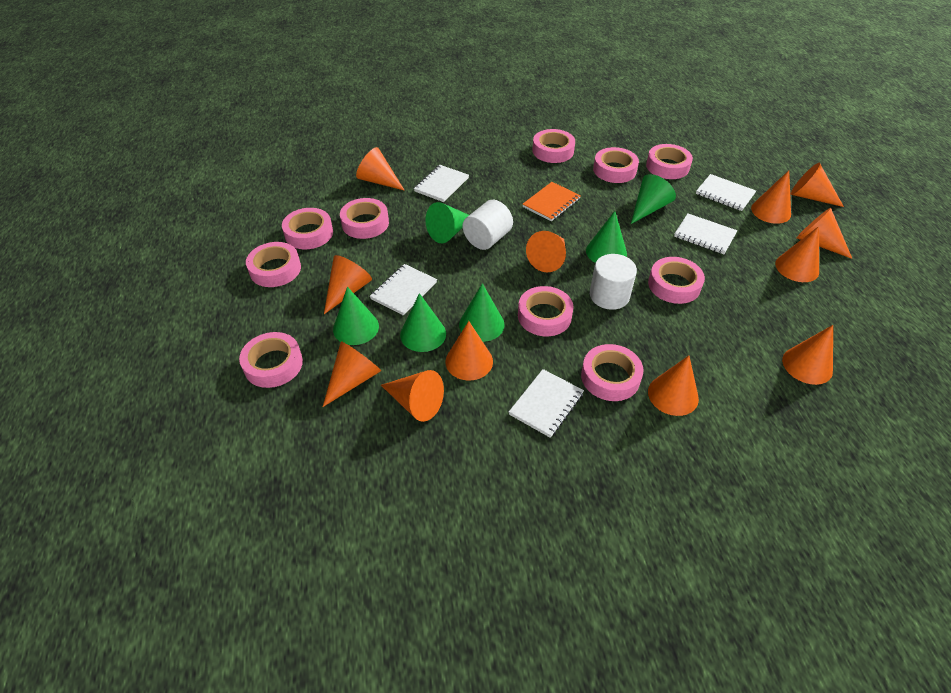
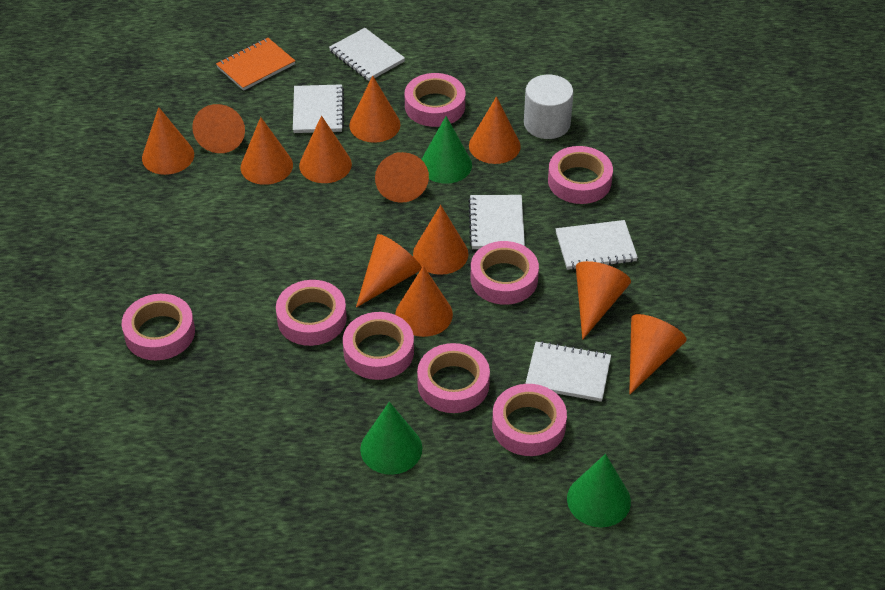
green cone: 6 -> 3
pink tape: 10 -> 8
white cylinder: 2 -> 1

